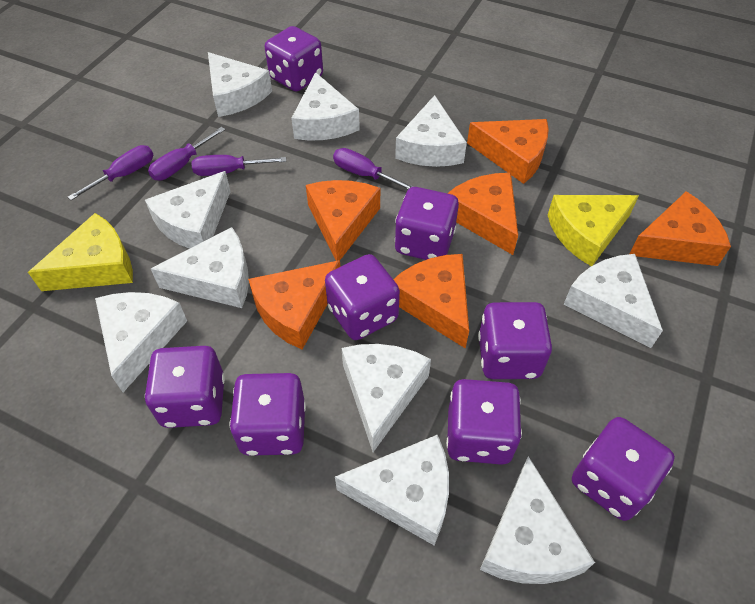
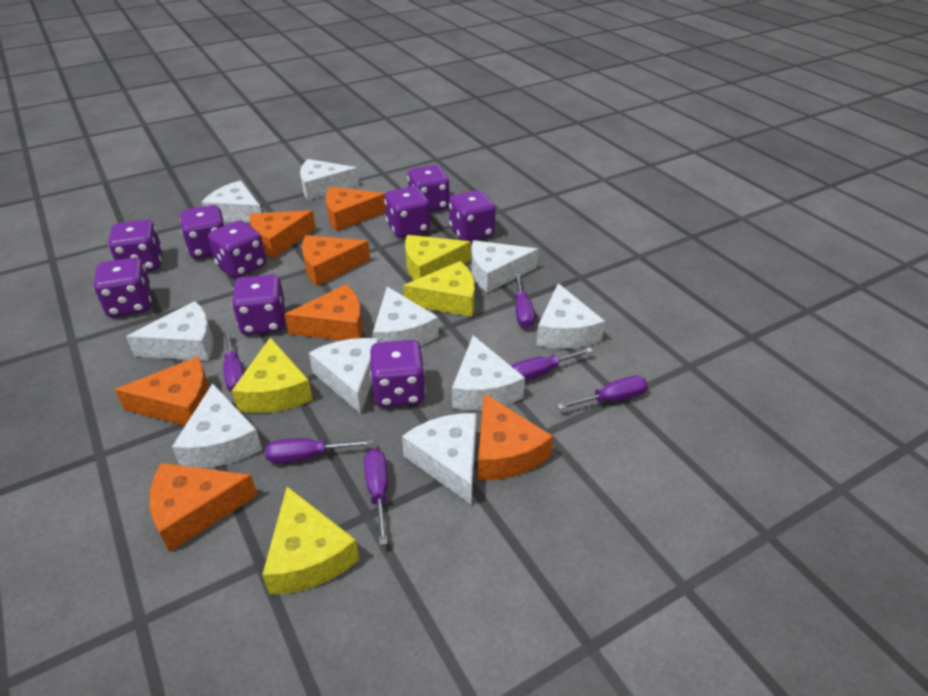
orange cheese: 6 -> 7
purple dice: 8 -> 9
purple screwdriver: 4 -> 6
yellow cheese: 2 -> 4

